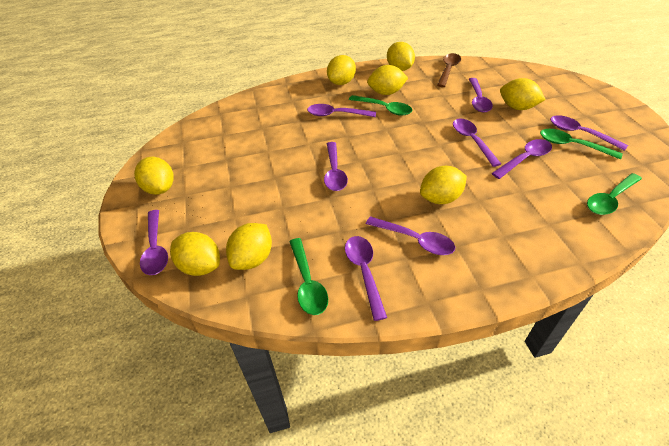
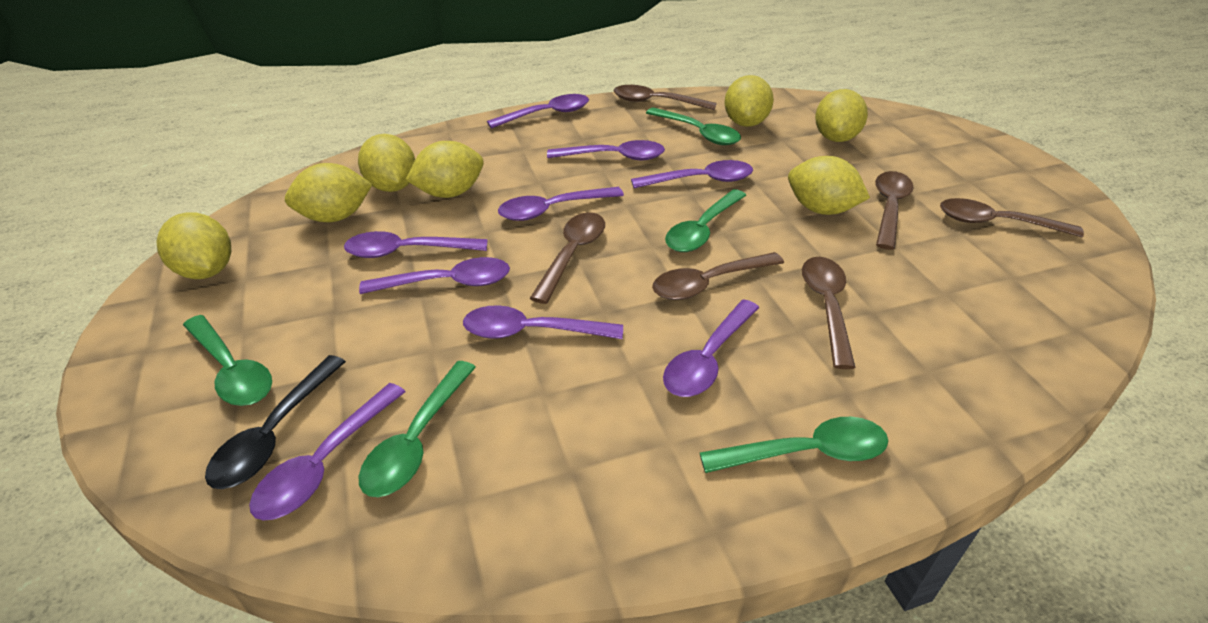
black spoon: 0 -> 1
brown spoon: 1 -> 6
green spoon: 4 -> 5
yellow lemon: 8 -> 7

